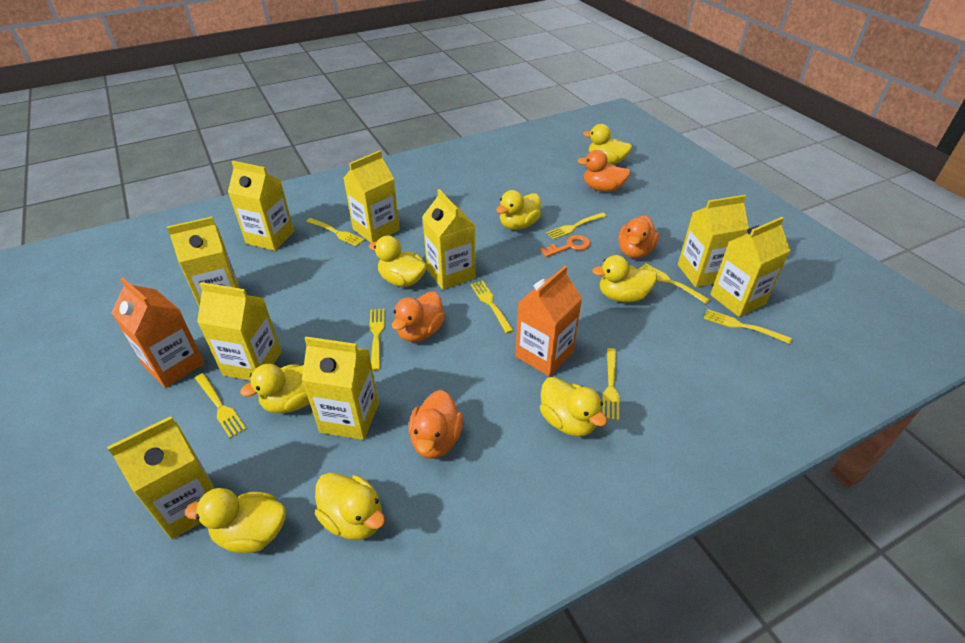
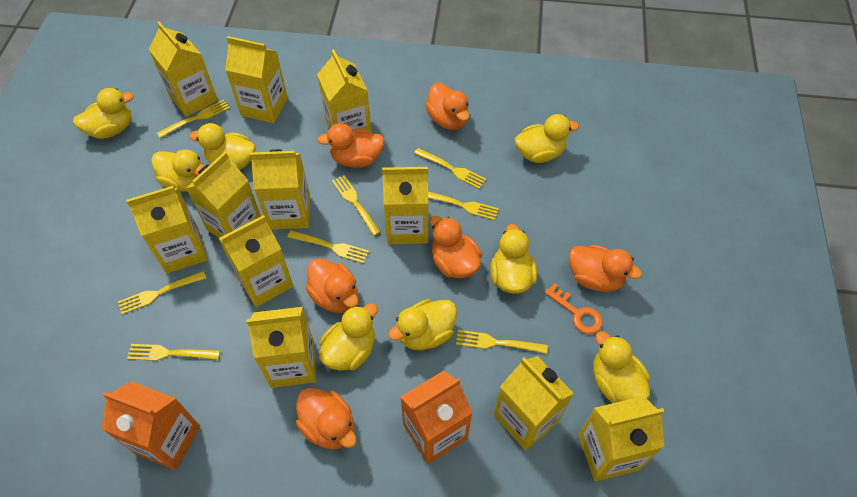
orange duck: 4 -> 6
yellow carton: 9 -> 11

